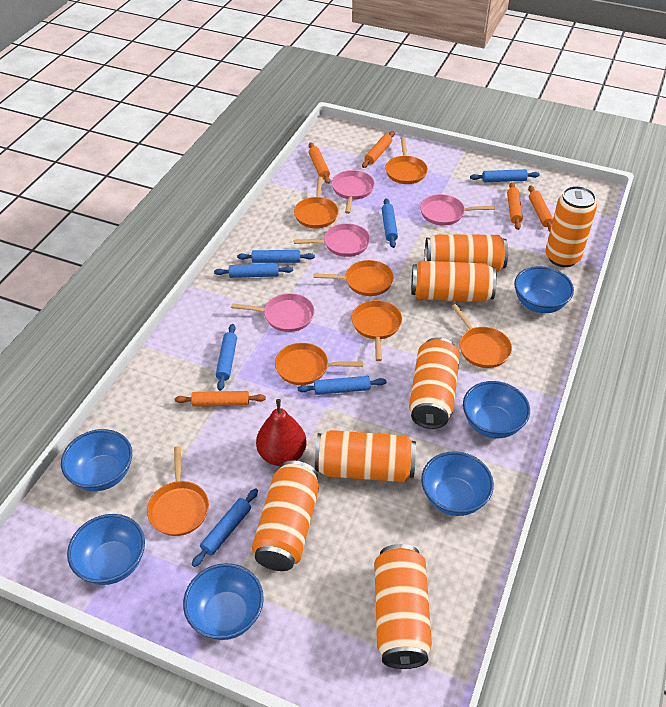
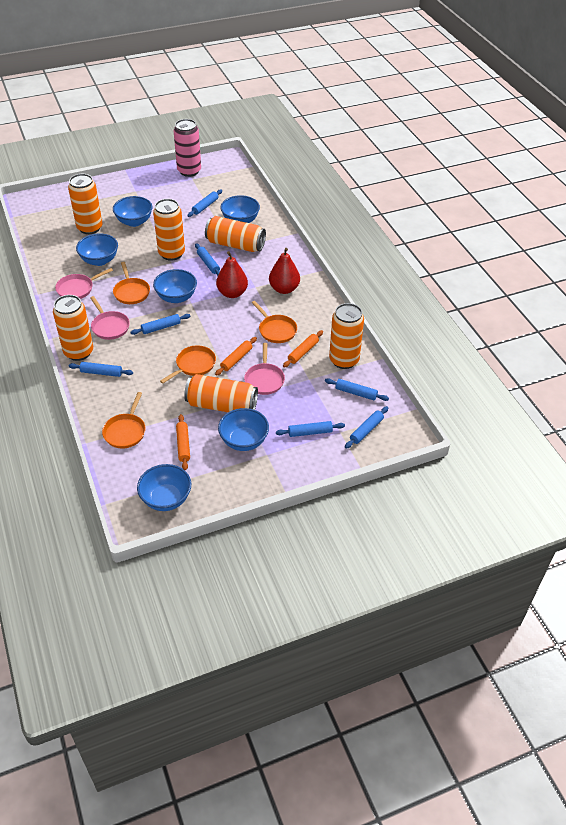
orange can: 7 -> 6
orange pan: 7 -> 4
orange rolling pin: 5 -> 3
pink can: 0 -> 1
pink pan: 4 -> 3
red pear: 1 -> 2

